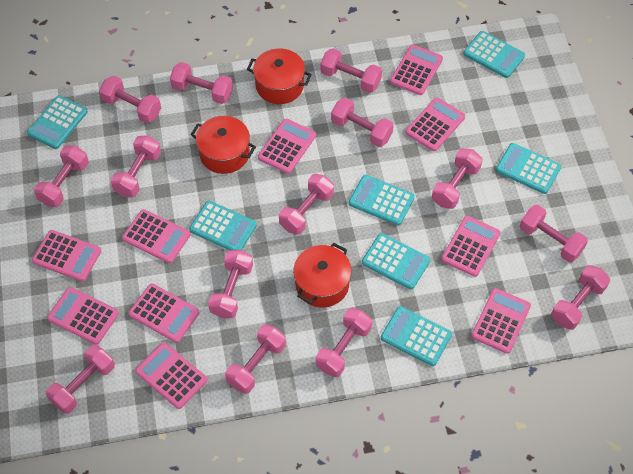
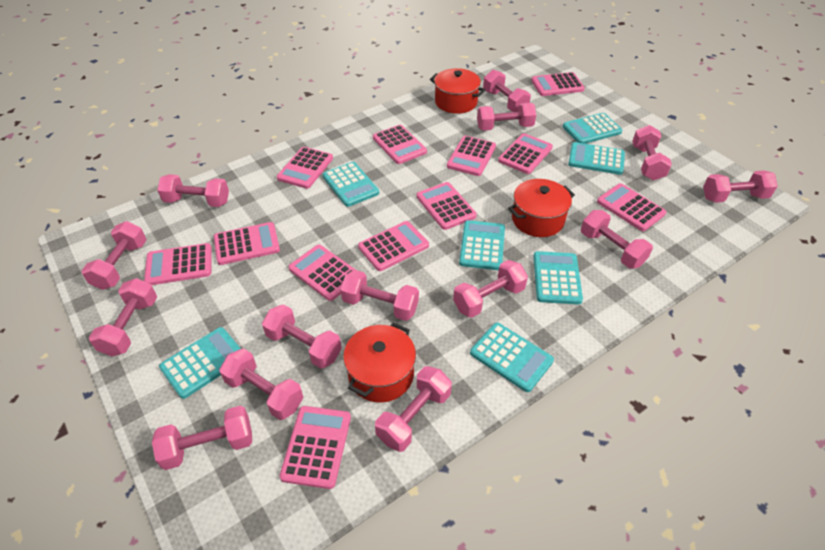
pink calculator: 10 -> 12

